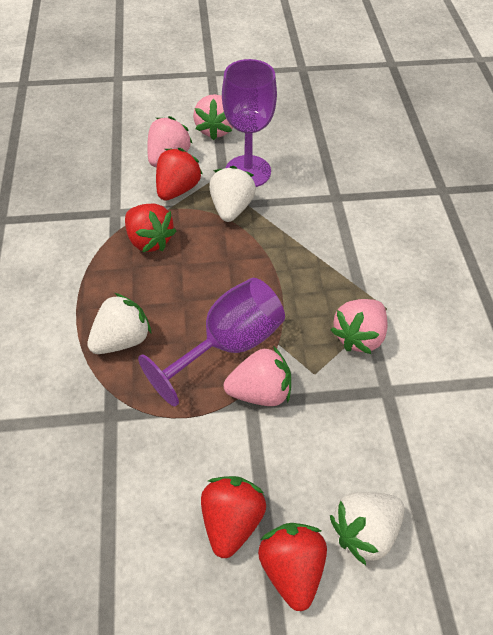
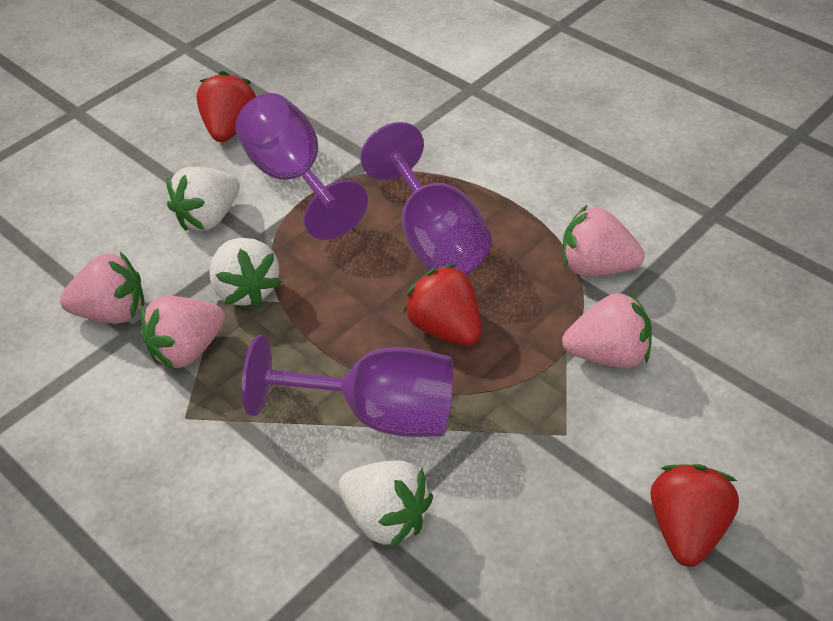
purple goblet: 2 -> 3
red strawberry: 4 -> 3

